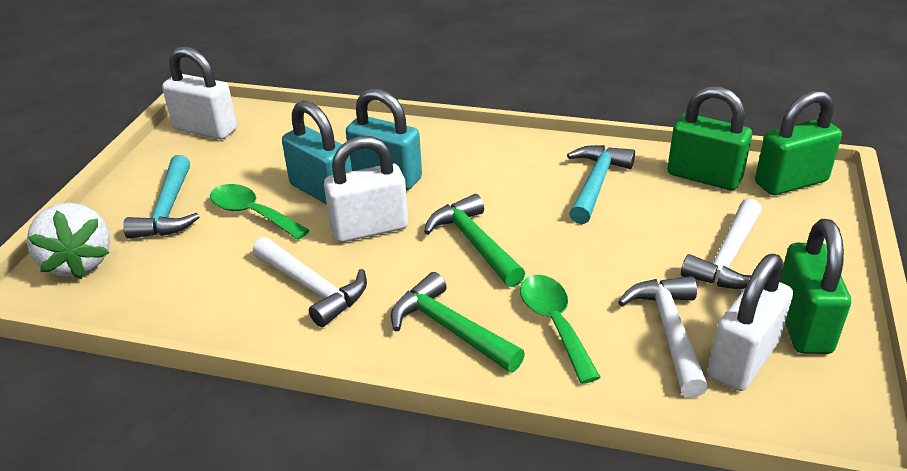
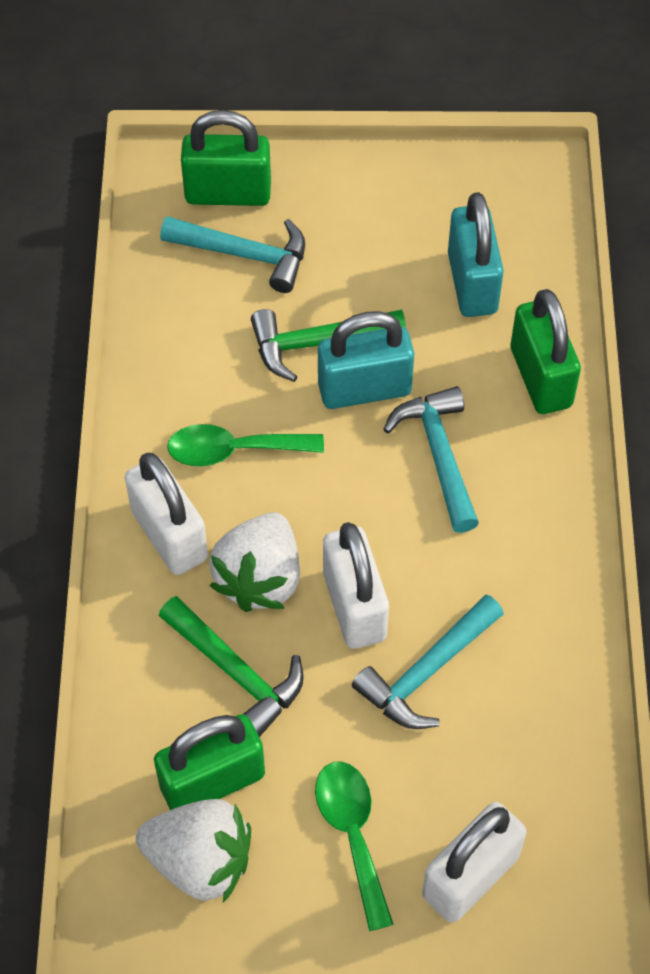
turquoise hammer: 2 -> 3
white hammer: 3 -> 0
white strawberry: 1 -> 2

